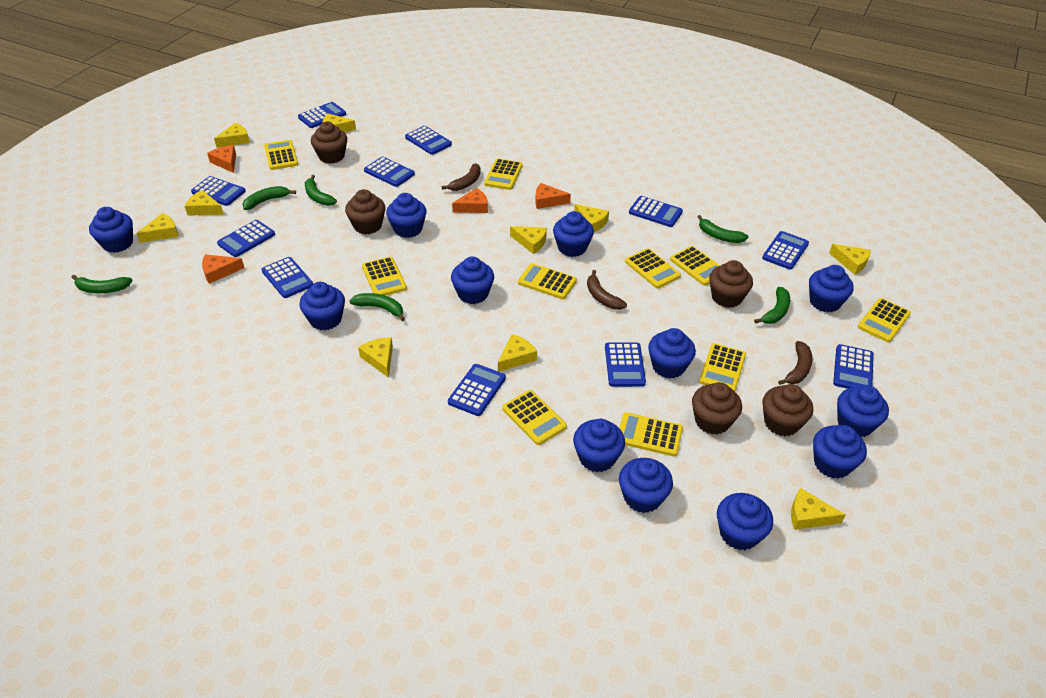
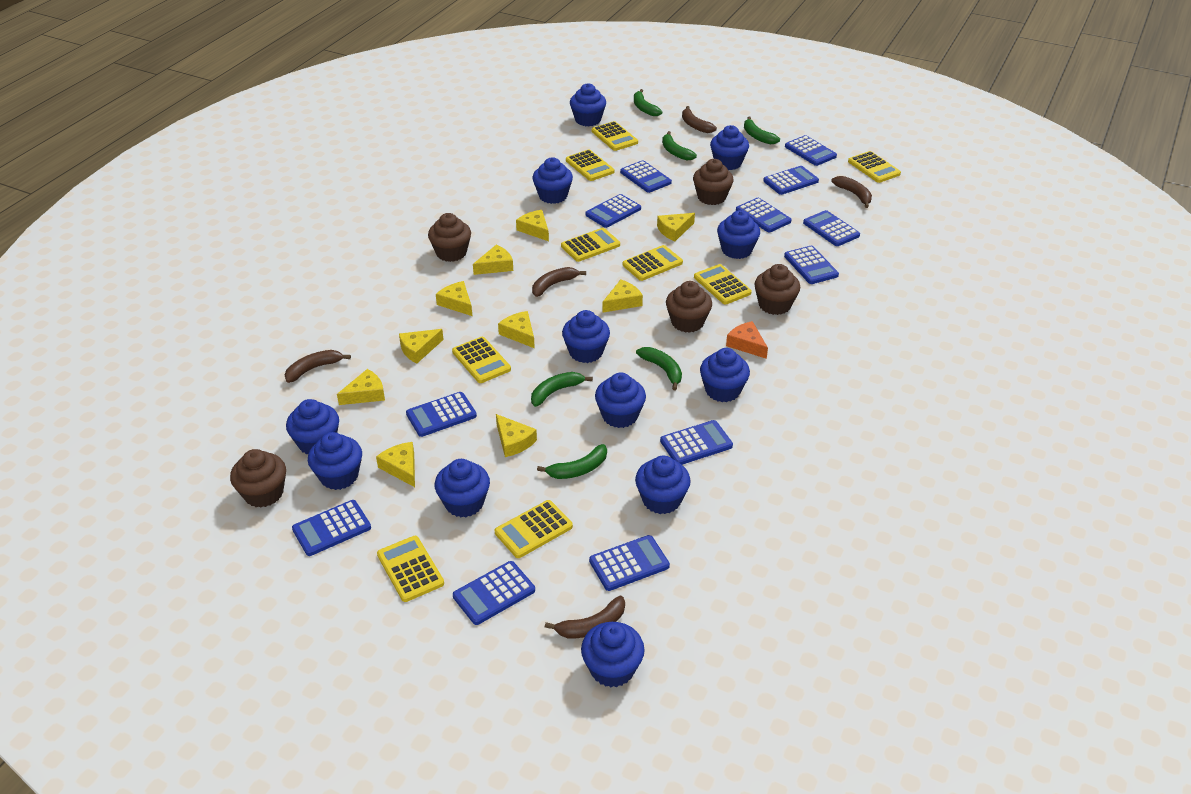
blue calculator: 11 -> 12
brown banana: 3 -> 5
orange cheese: 4 -> 1
yellow calculator: 10 -> 9

